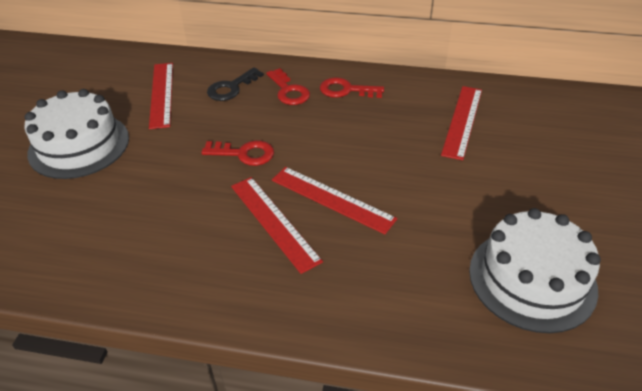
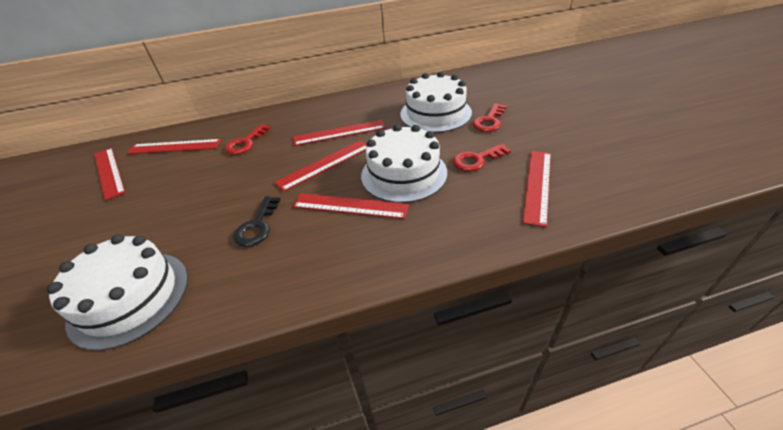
red ruler: 4 -> 6
white cake: 2 -> 3

